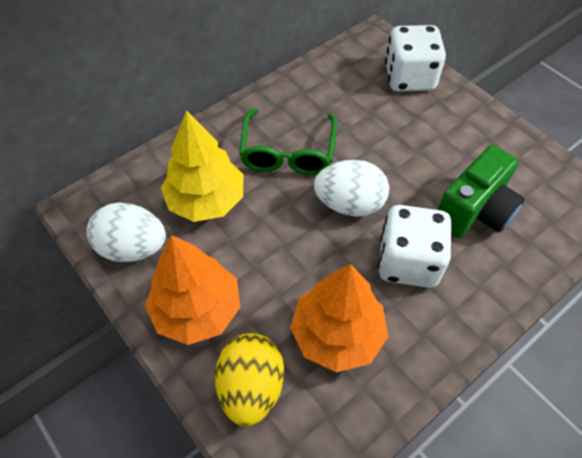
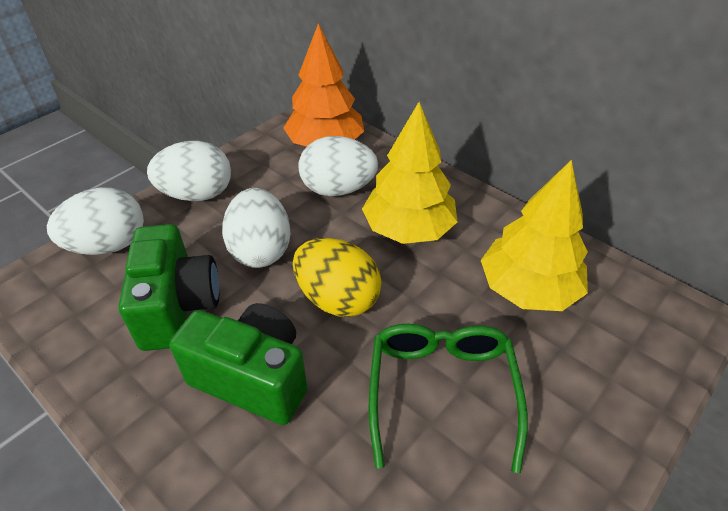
green camera: 1 -> 2
orange tree: 2 -> 1
white dice: 2 -> 0
white egg: 2 -> 4
yellow tree: 1 -> 2

